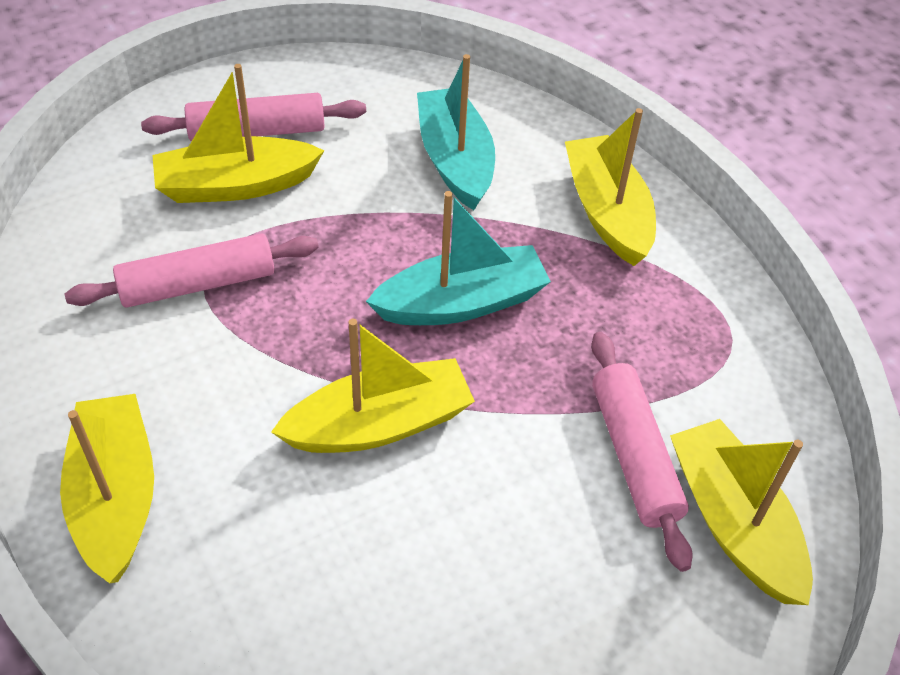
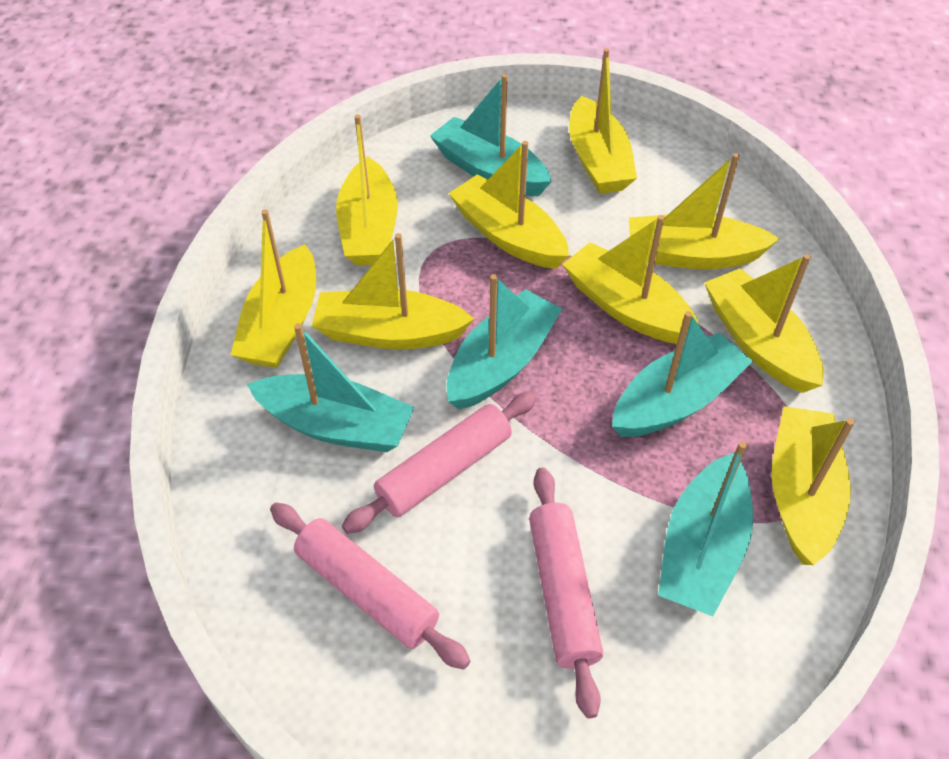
turquoise boat: 2 -> 5
yellow boat: 5 -> 9

